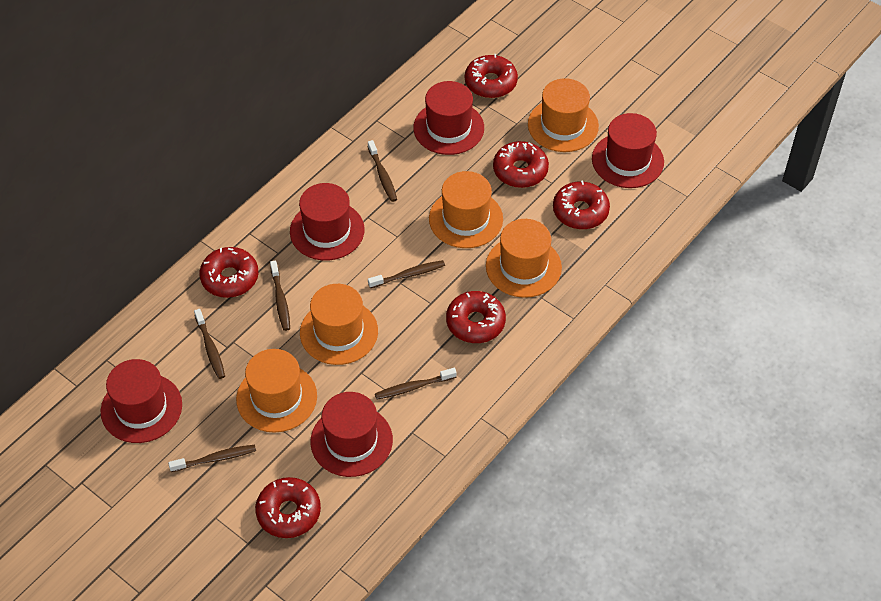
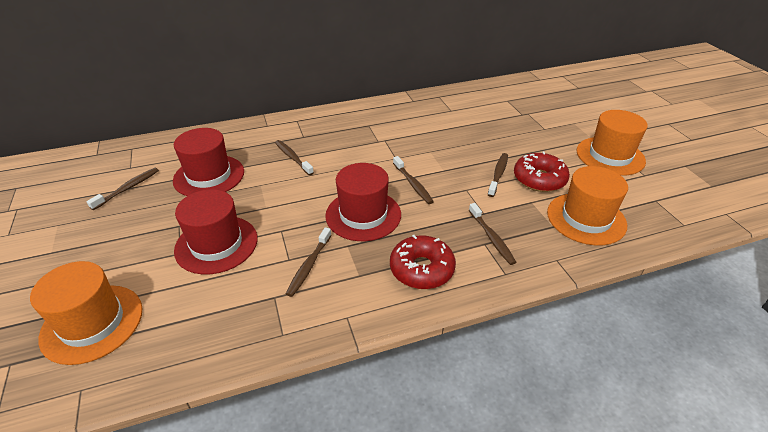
orange hat: 5 -> 3
red donut: 6 -> 2
red hat: 5 -> 3

